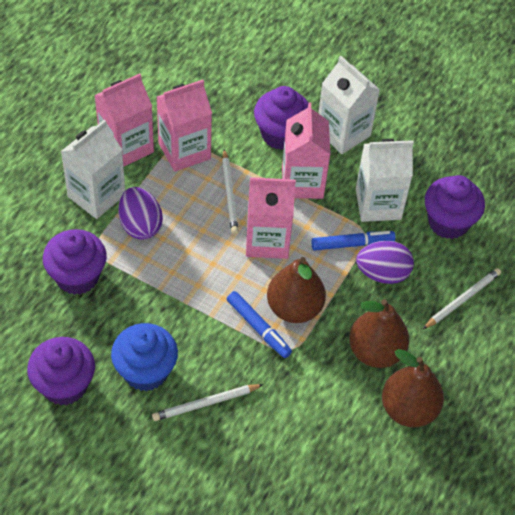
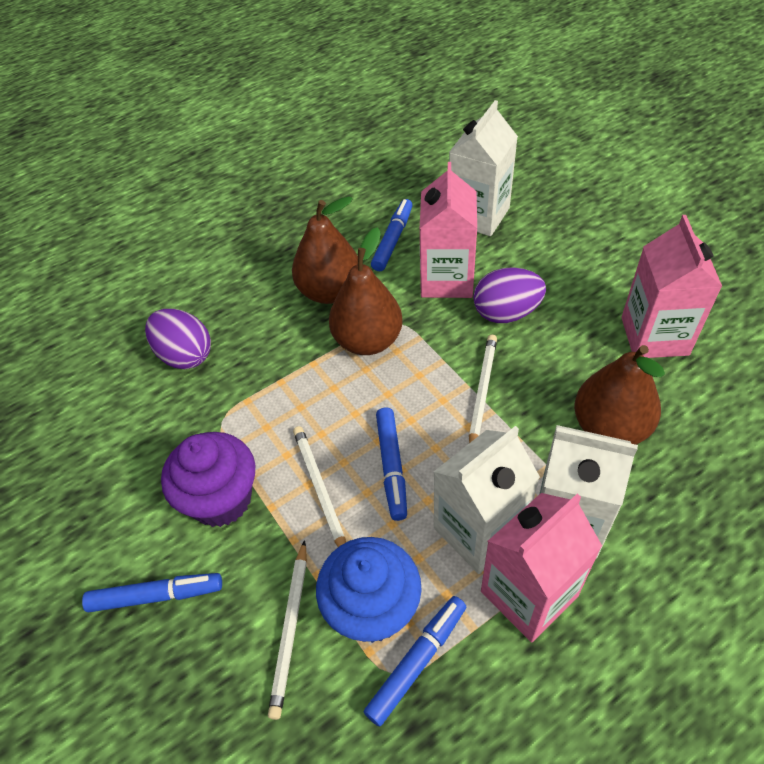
blue marker: 2 -> 4
pink carton: 4 -> 3
purple cupcake: 4 -> 1

